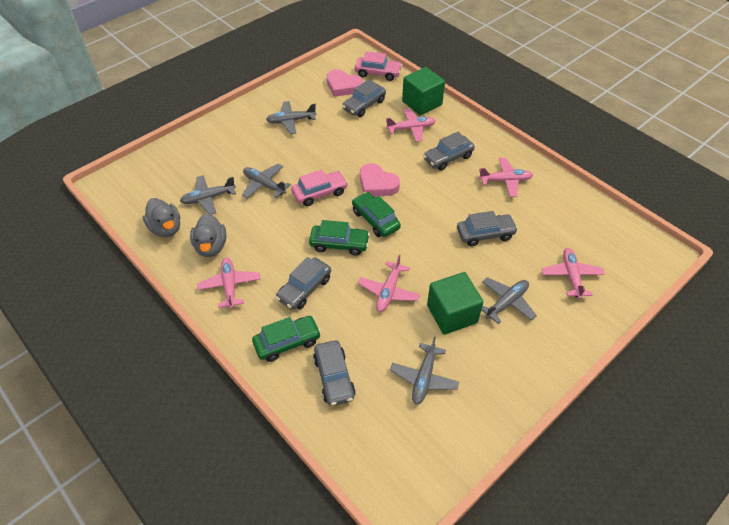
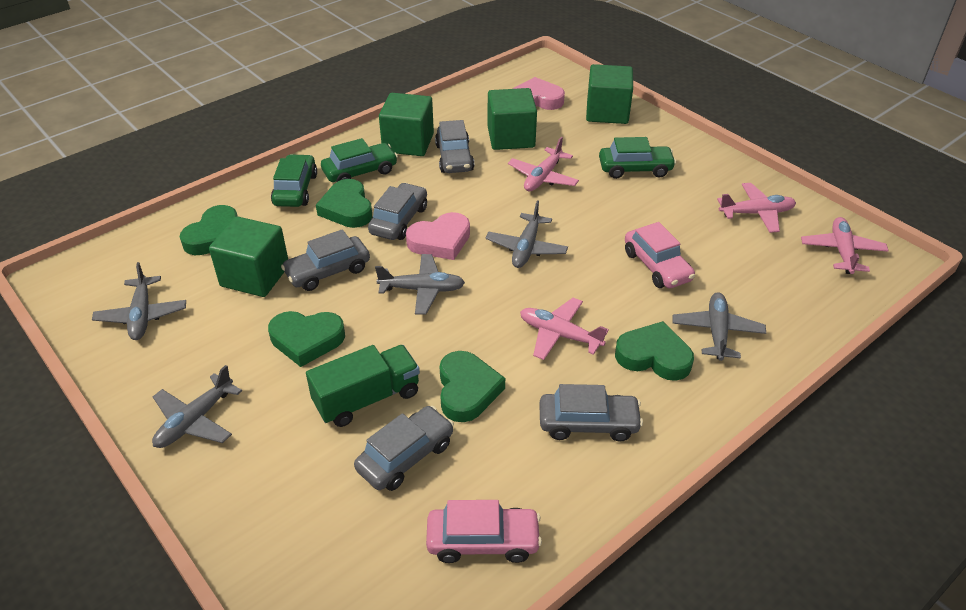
green cube: 2 -> 4
green heart: 0 -> 5
green truck: 0 -> 1
grey duck: 2 -> 0
pink plane: 5 -> 4

